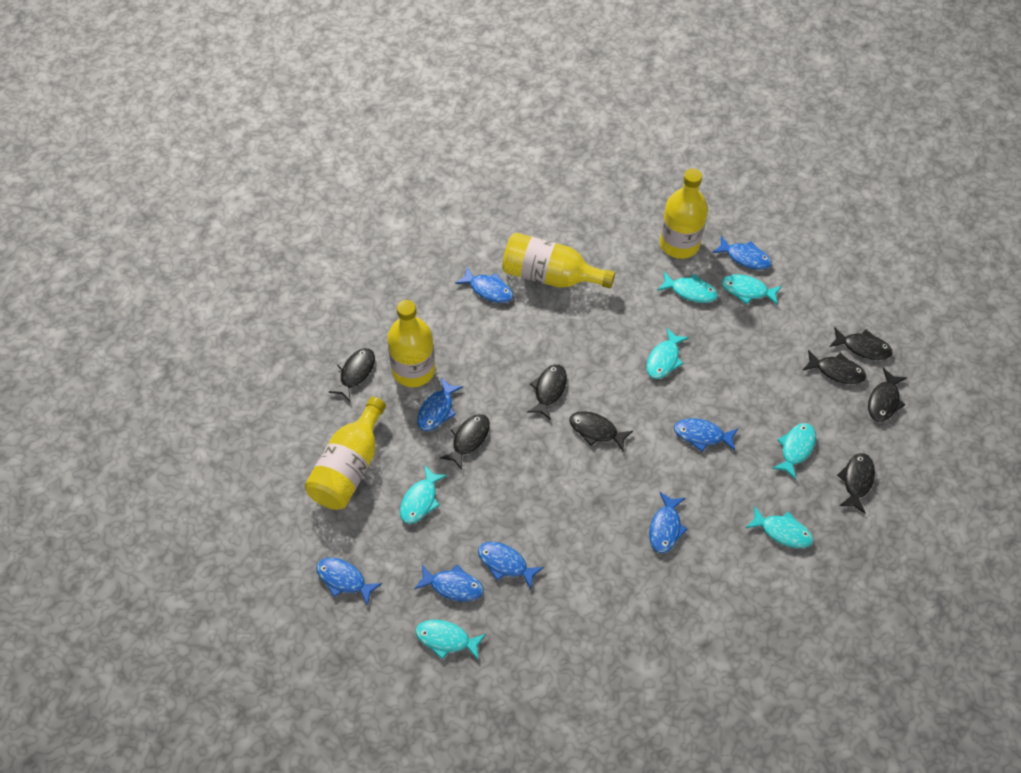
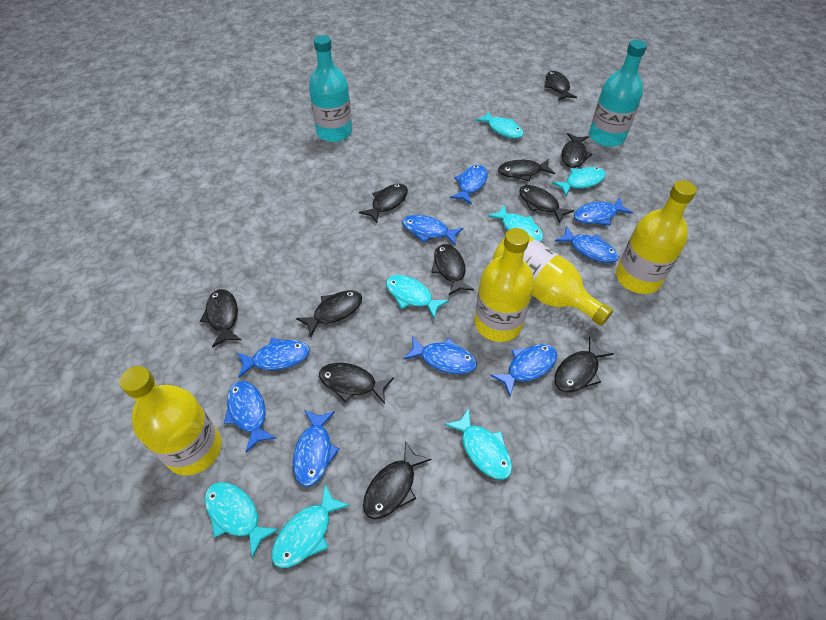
black fish: 8 -> 11
blue fish: 8 -> 9
turquoise bottle: 0 -> 2

